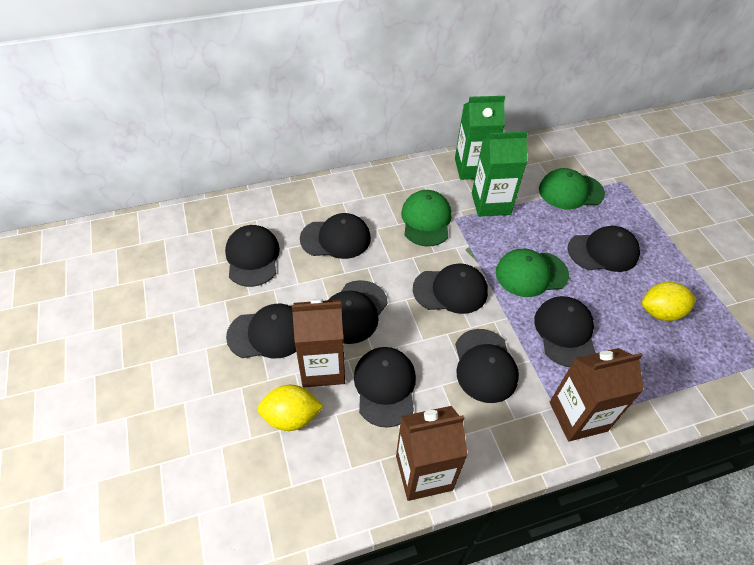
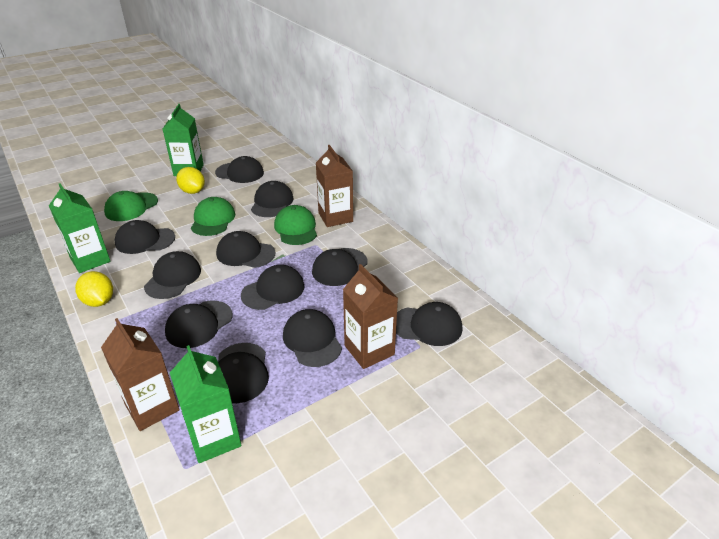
black cap: 9 -> 11
green carton: 2 -> 3

